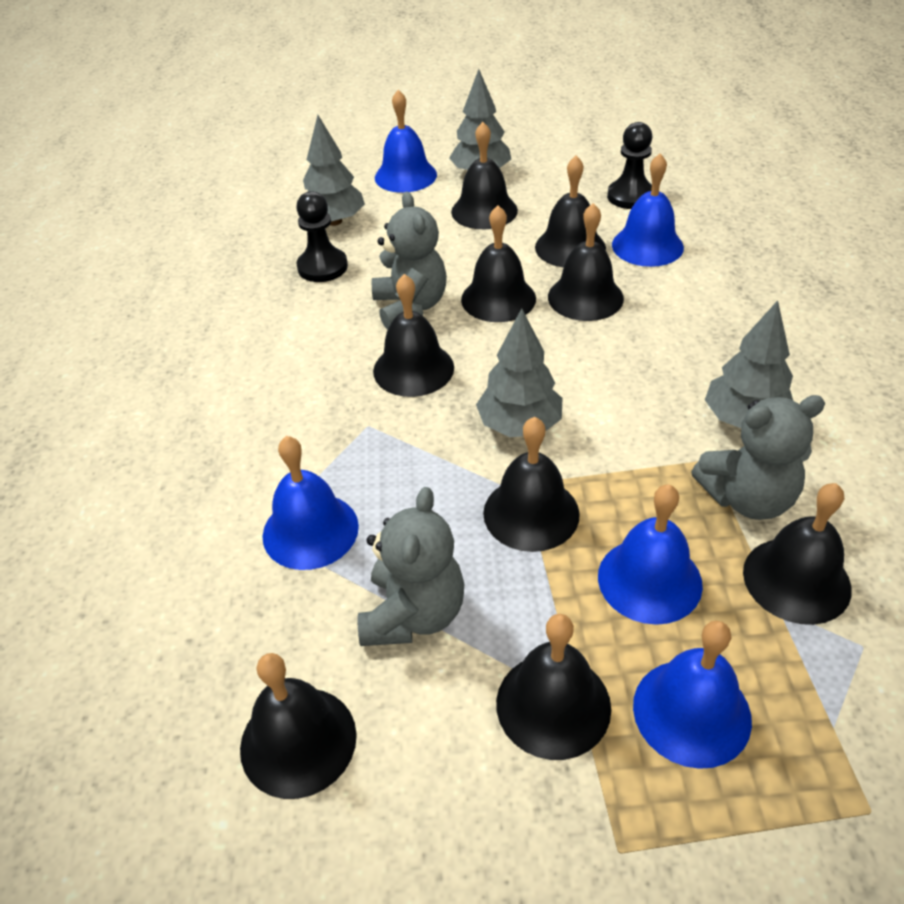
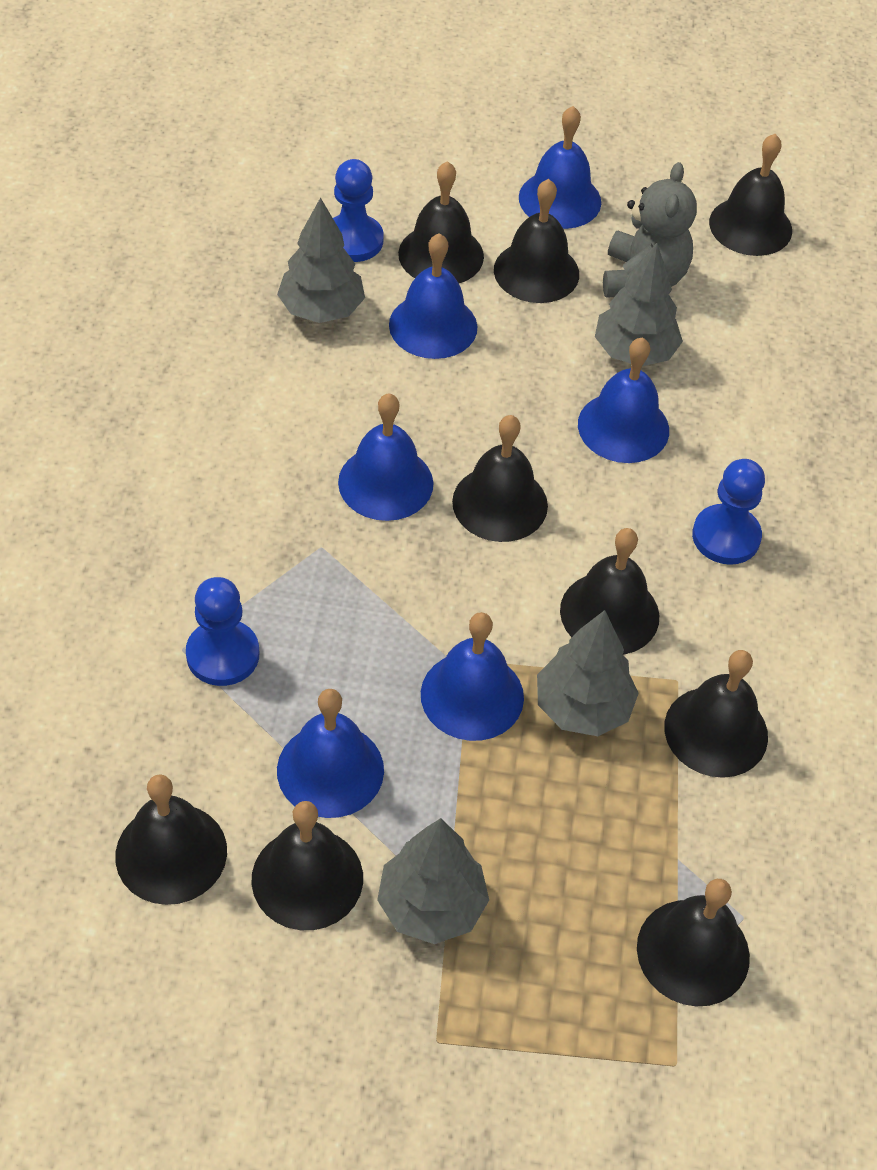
black pawn: 2 -> 0
blue bell: 5 -> 6
blue pawn: 0 -> 3
grey teddy bear: 3 -> 1

